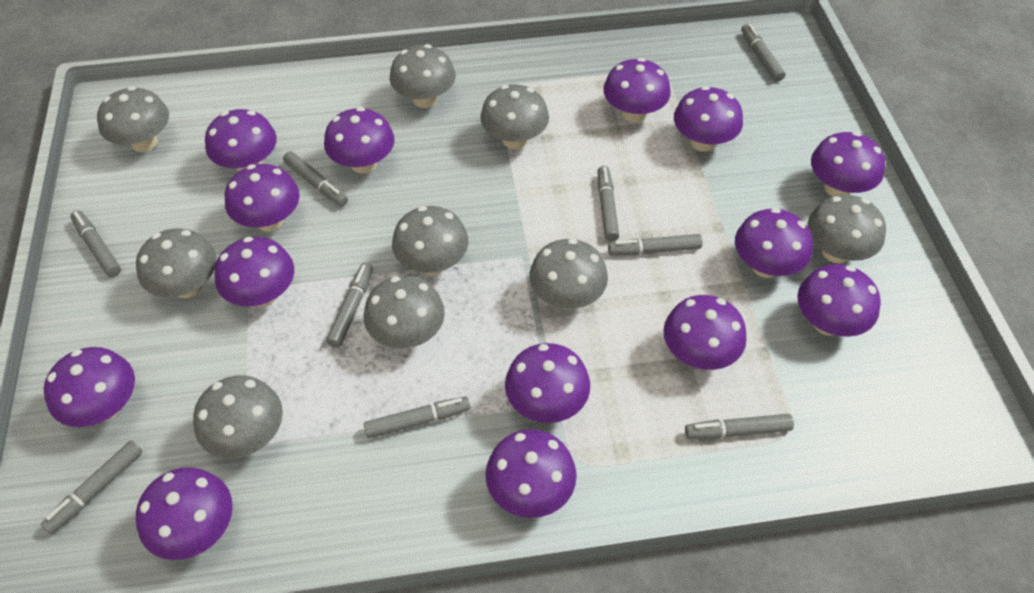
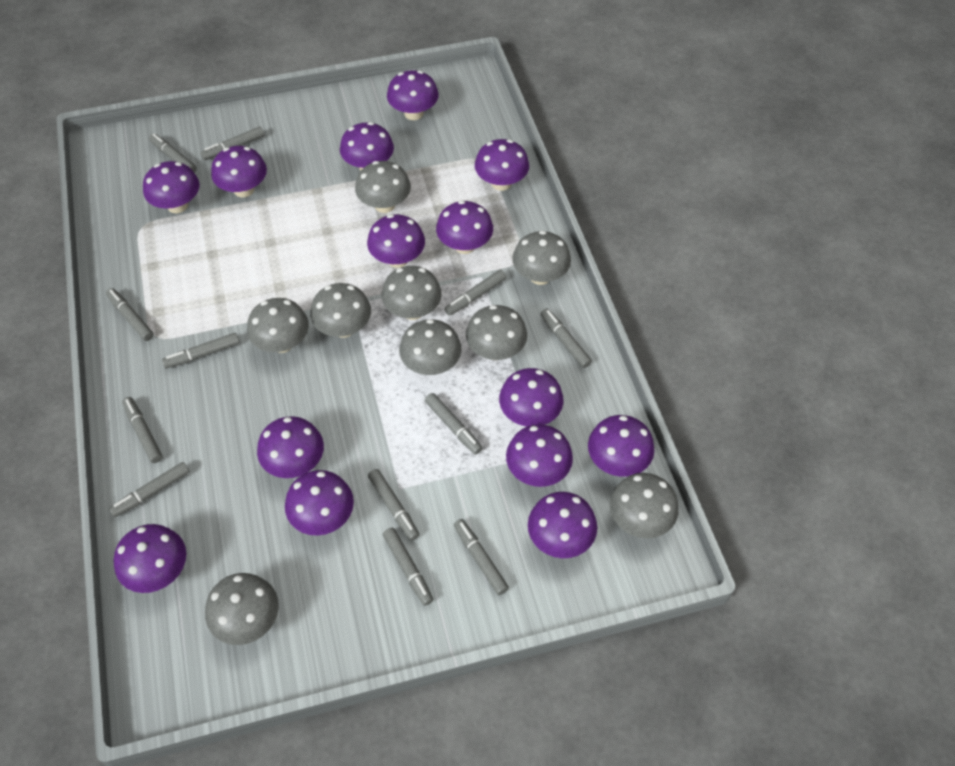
grey marker: 9 -> 12

